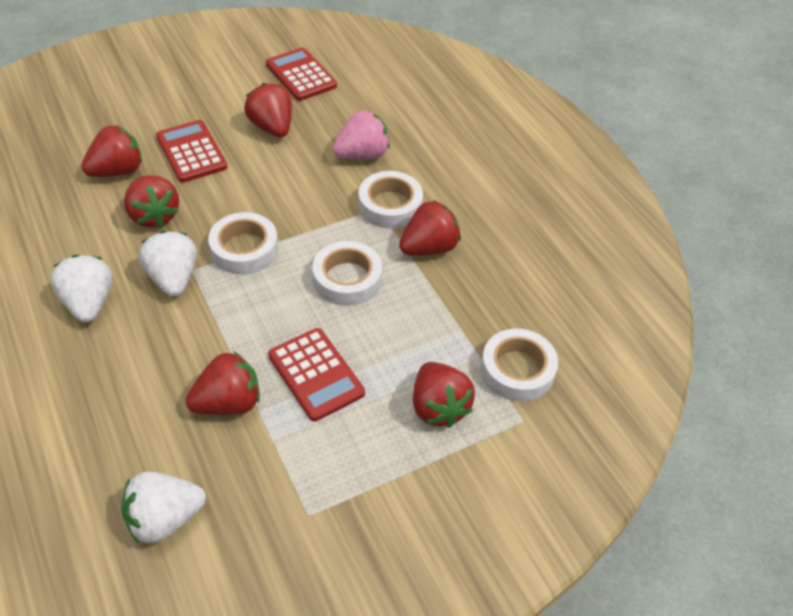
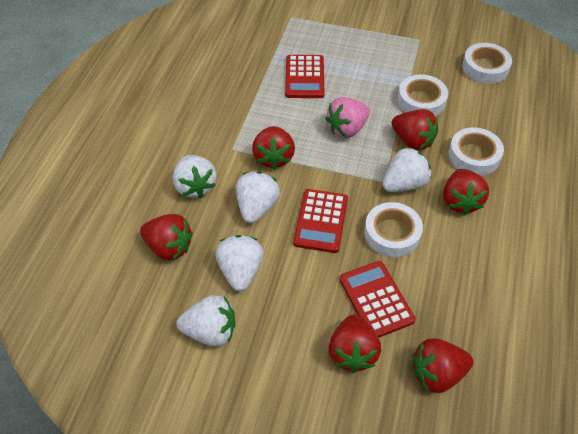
white strawberry: 3 -> 5

